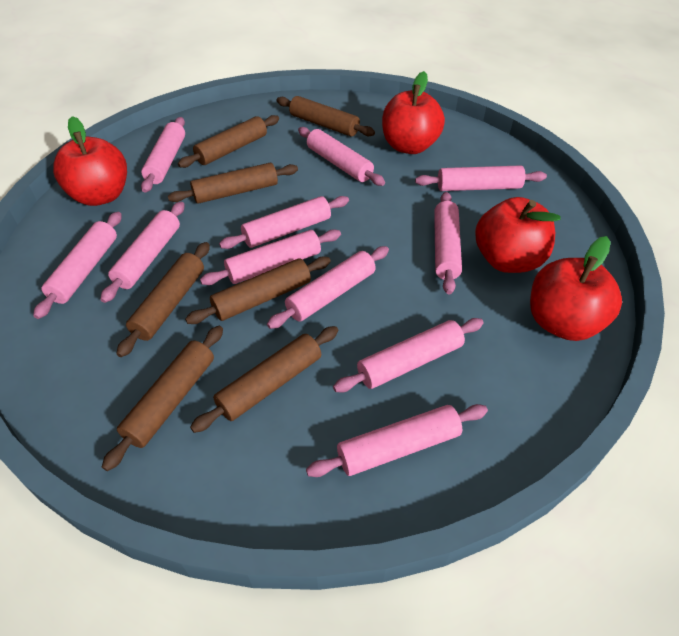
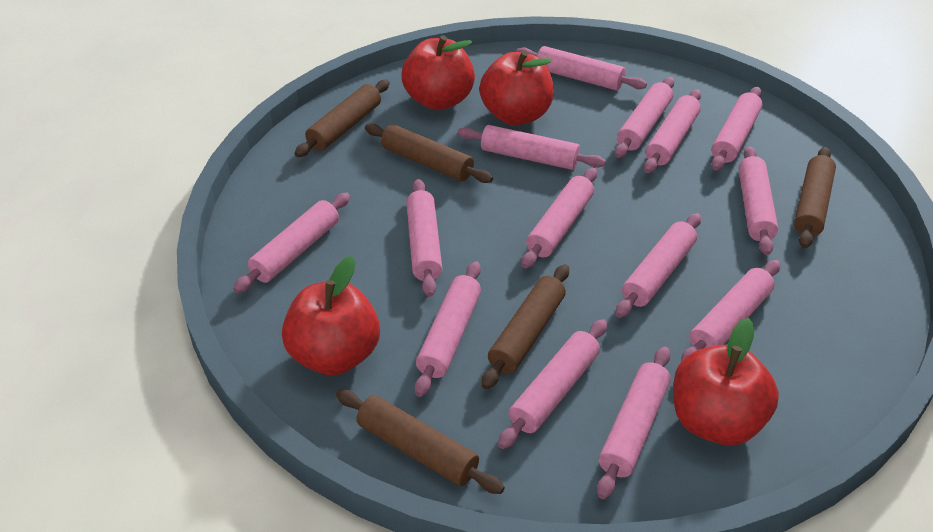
brown rolling pin: 7 -> 5
pink rolling pin: 11 -> 14

